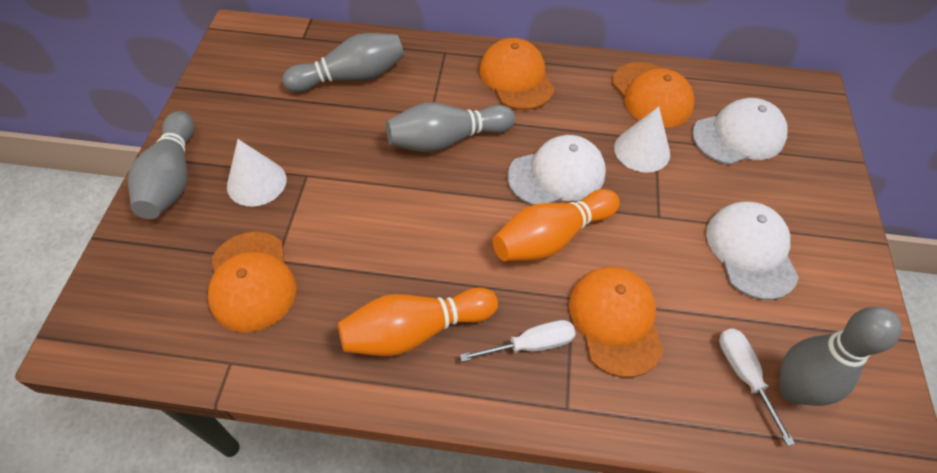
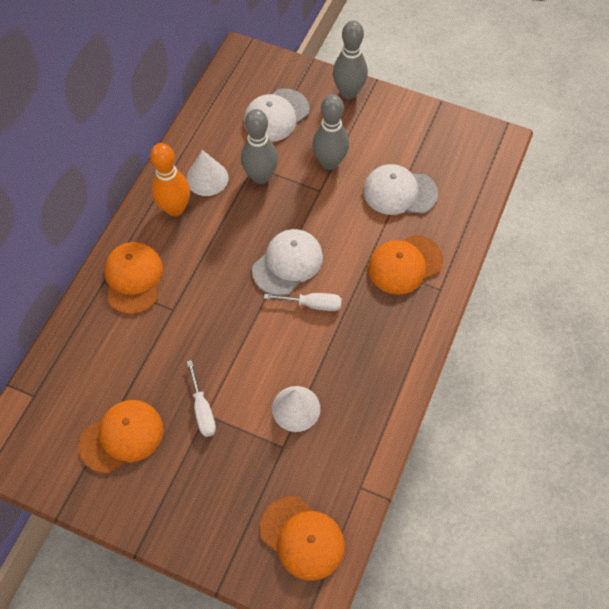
grey bowling pin: 4 -> 3
orange bowling pin: 2 -> 1

